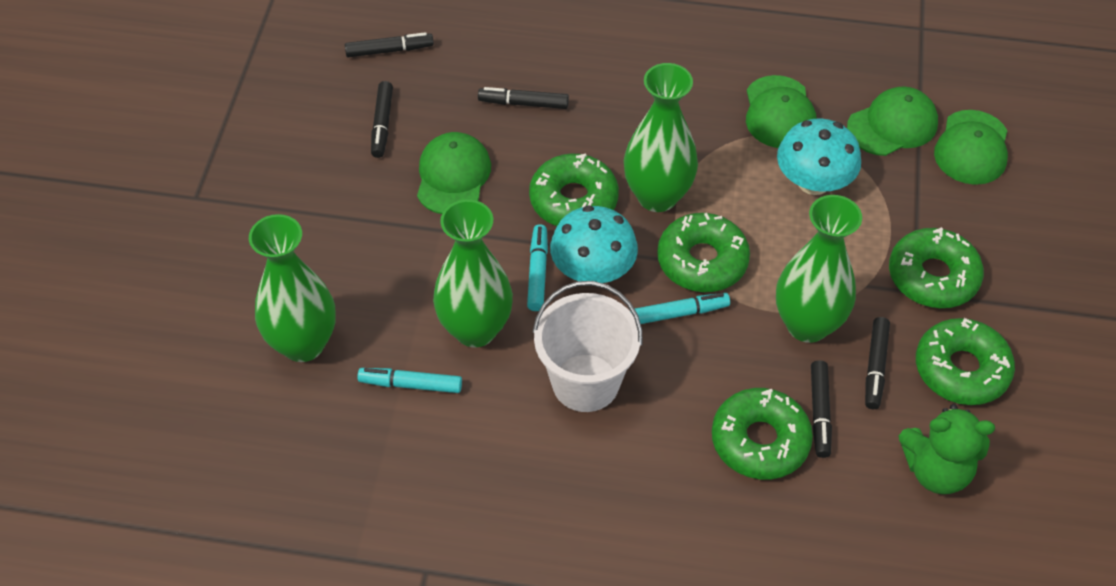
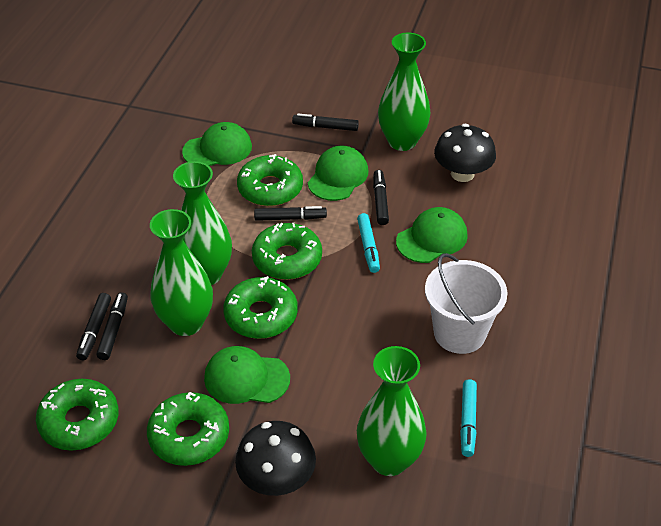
black mushroom: 0 -> 2
green teddy bear: 1 -> 0
turquoise marker: 3 -> 2
turquoise mushroom: 2 -> 0

